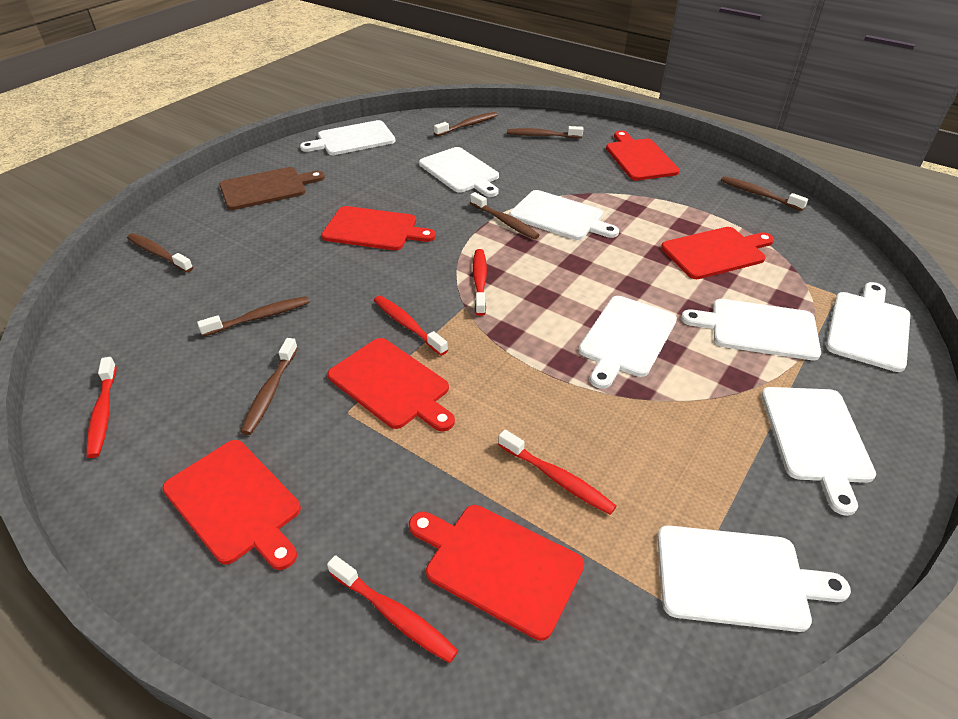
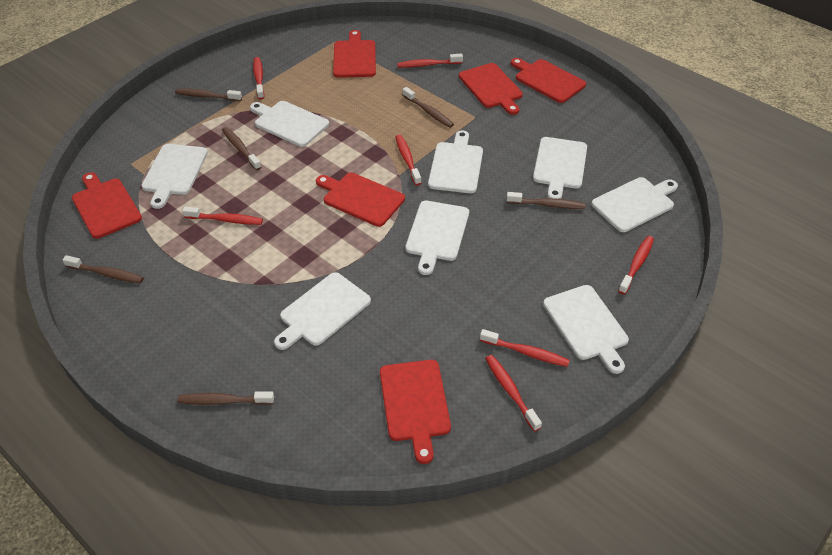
brown cutting board: 1 -> 0
brown toothbrush: 7 -> 6
red toothbrush: 5 -> 7

